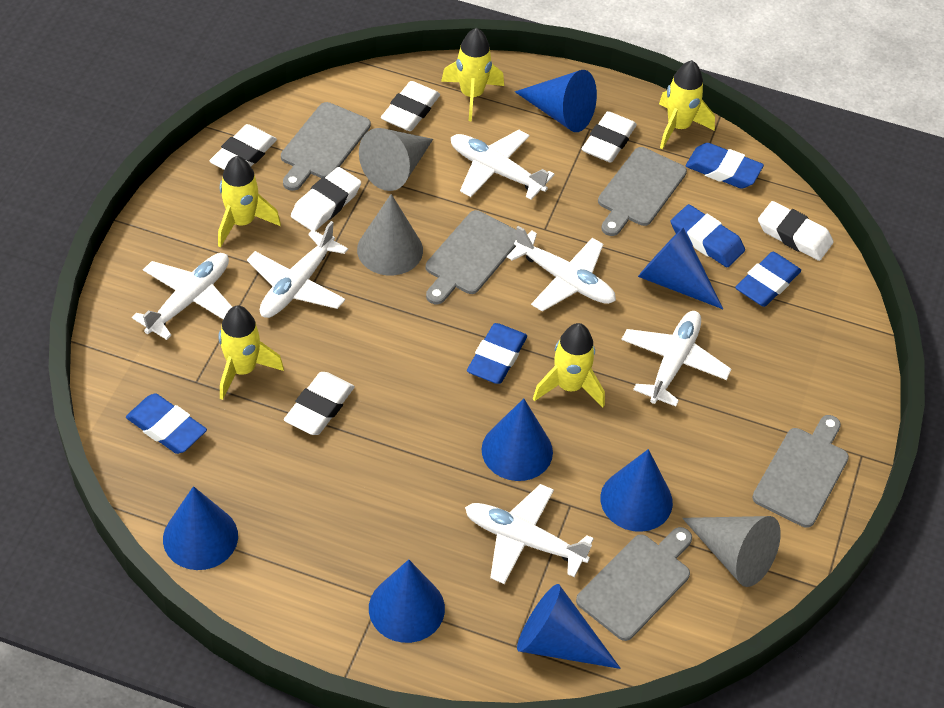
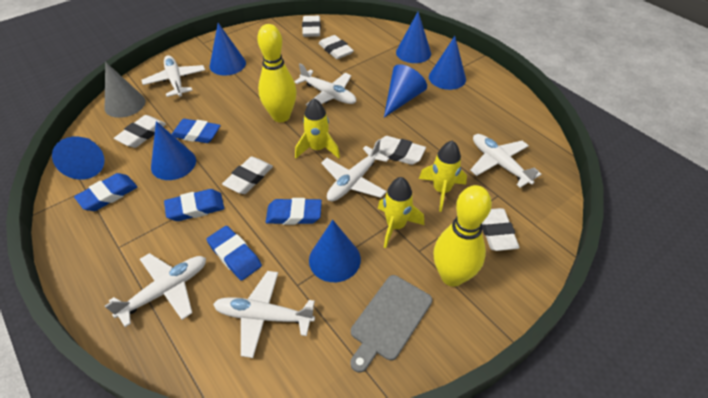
grey cone: 3 -> 1
grey cutting board: 5 -> 1
yellow bowling pin: 0 -> 2
yellow rocket: 5 -> 3

